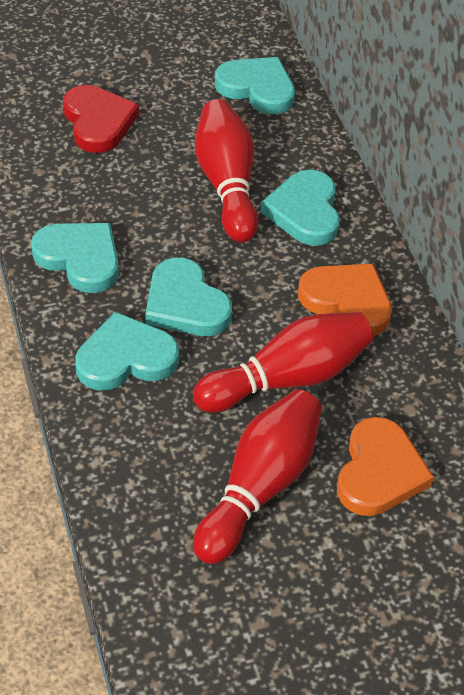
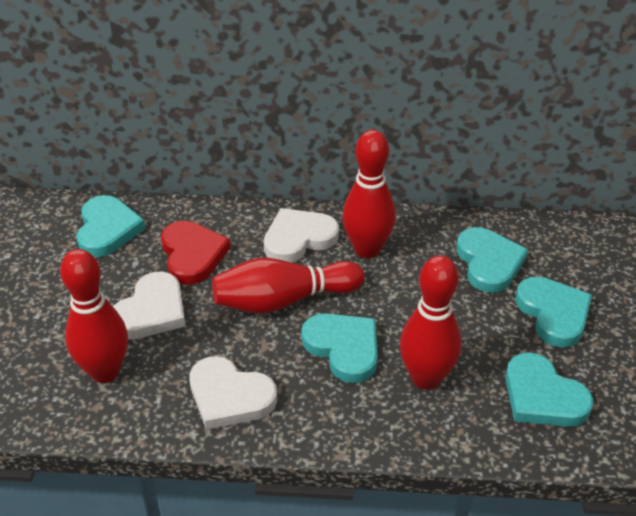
orange heart: 2 -> 0
red bowling pin: 3 -> 4
white heart: 0 -> 3

